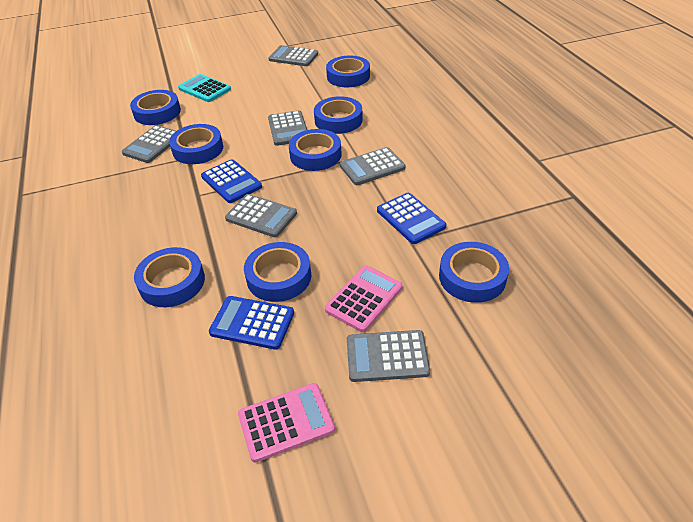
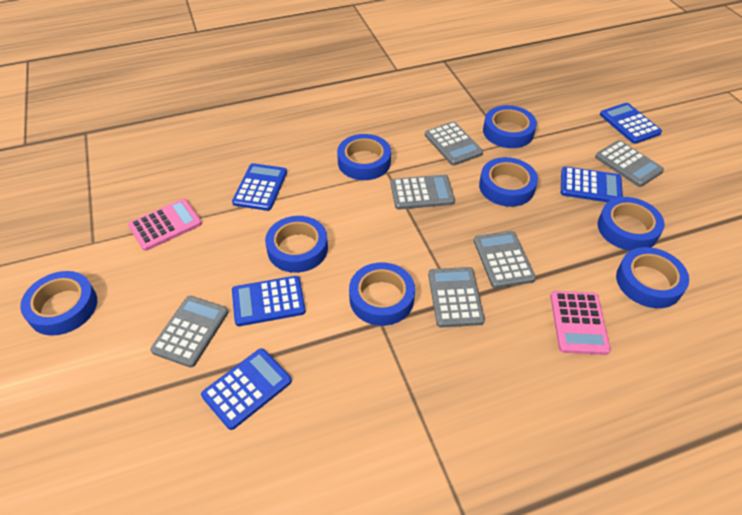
blue calculator: 3 -> 5
turquoise calculator: 1 -> 0

